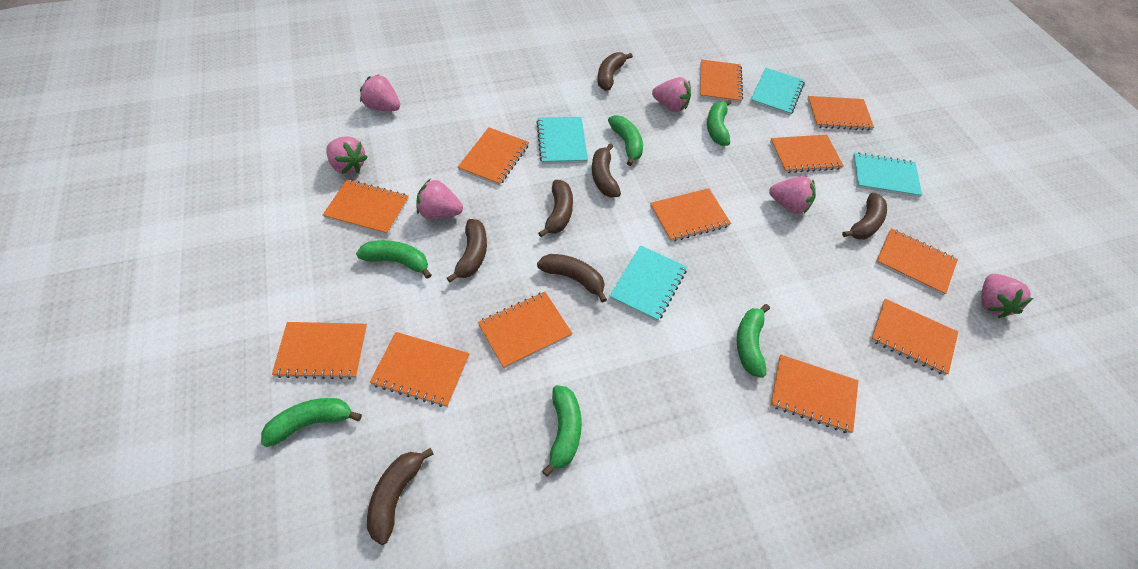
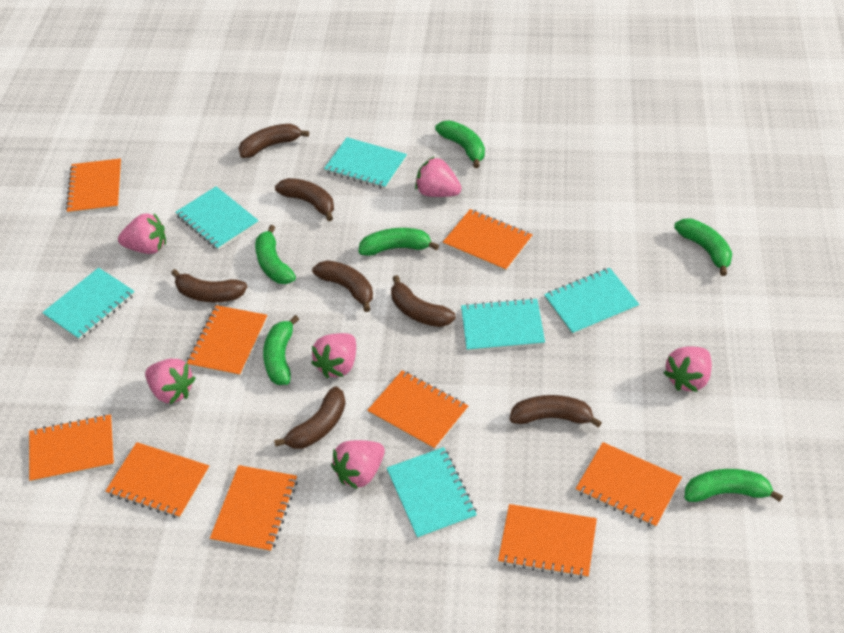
orange notebook: 12 -> 9
turquoise notebook: 4 -> 6

